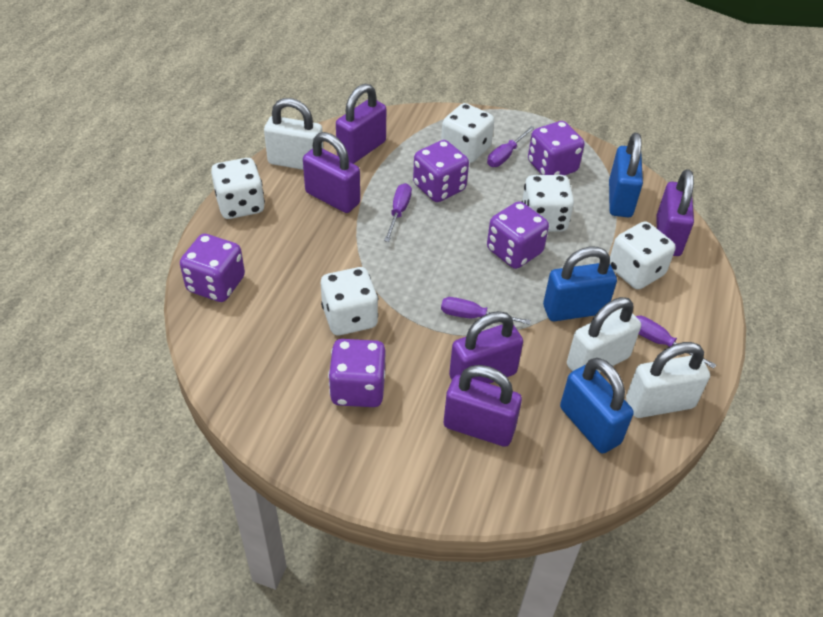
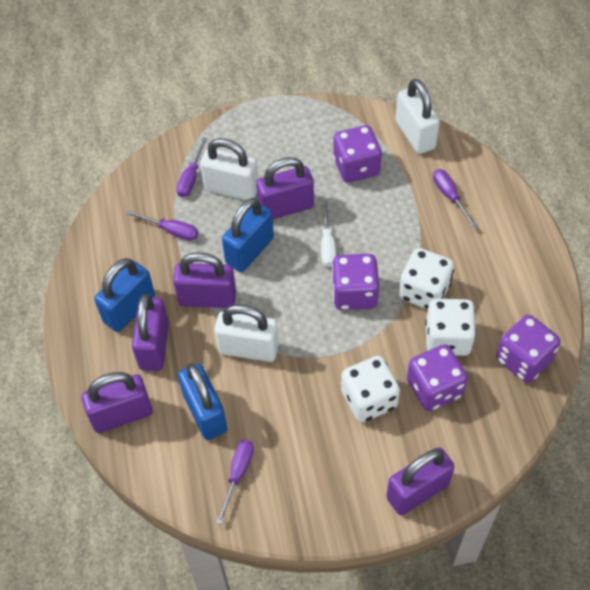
purple dice: 5 -> 4
white dice: 5 -> 3
white screwdriver: 0 -> 1

